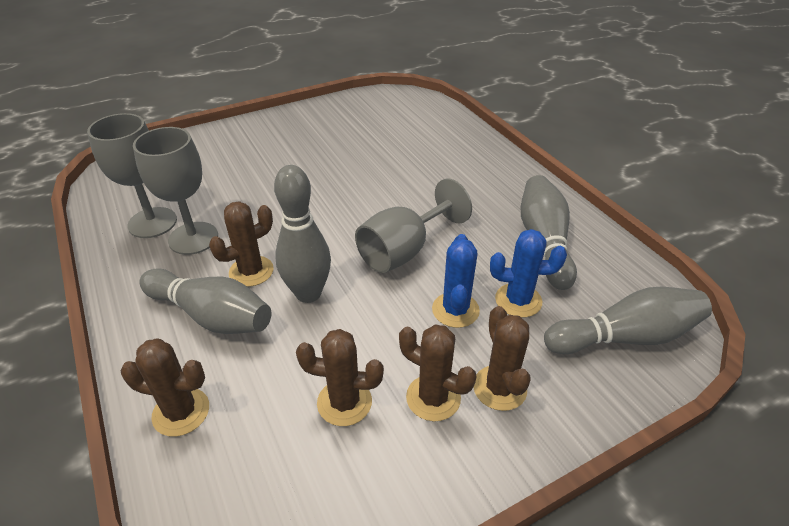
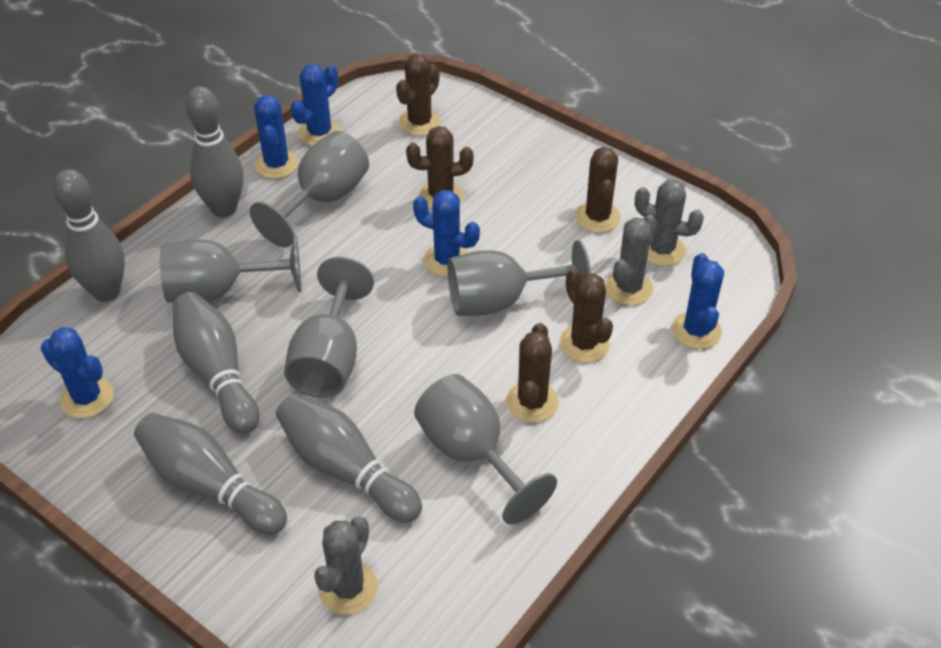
blue cactus: 2 -> 5
grey bowling pin: 4 -> 5
grey cactus: 0 -> 3
grey goblet: 3 -> 5

